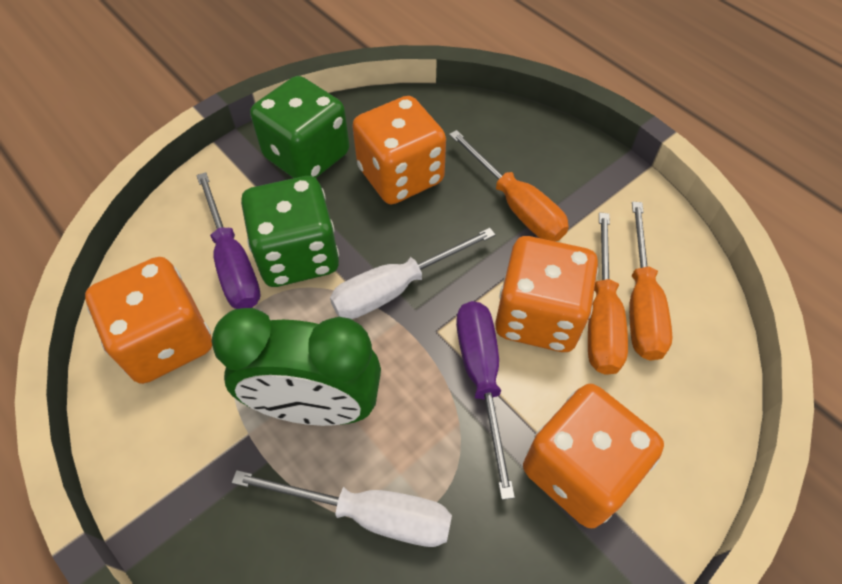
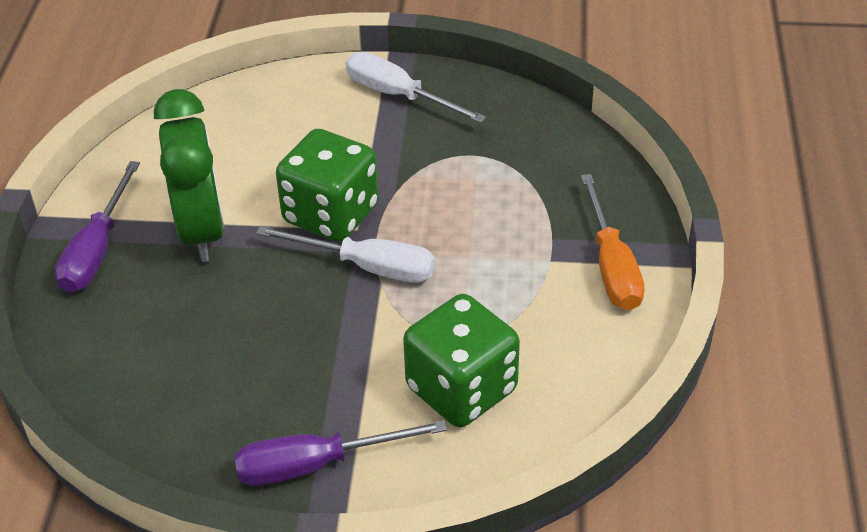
orange dice: 4 -> 0
orange screwdriver: 3 -> 1

